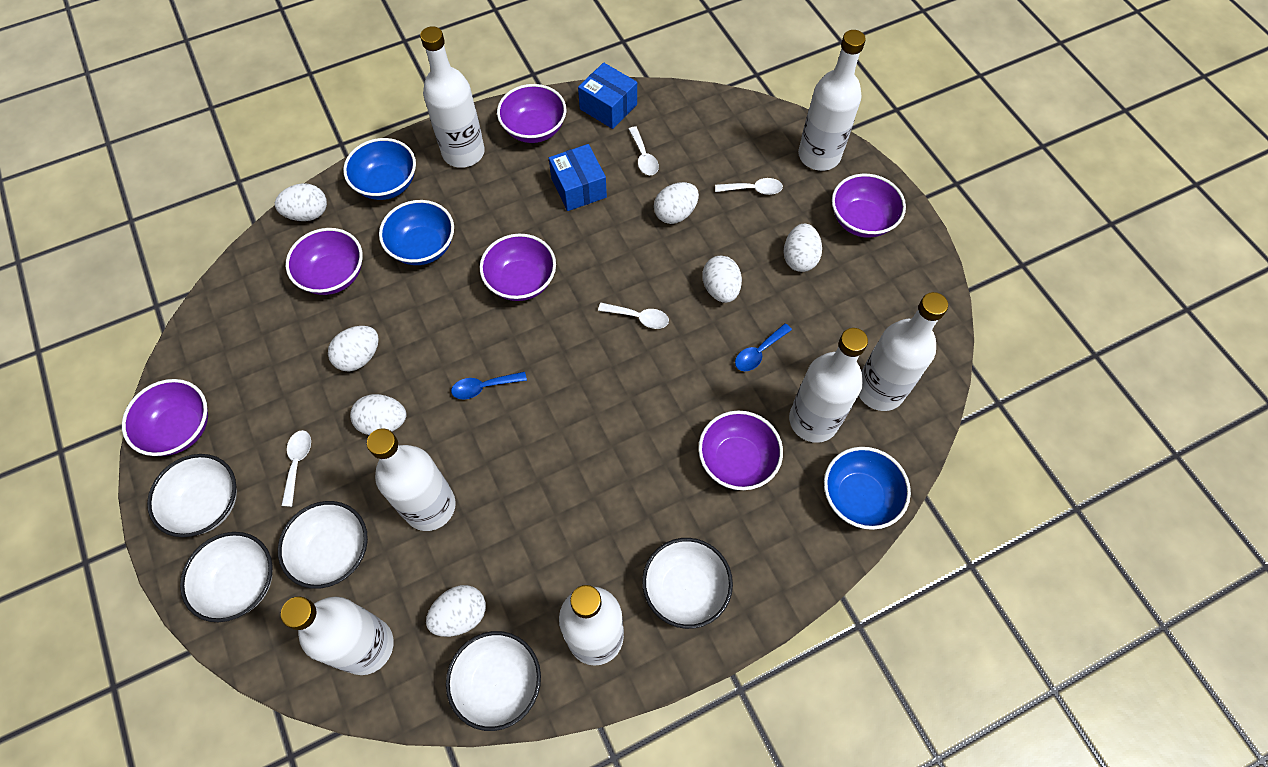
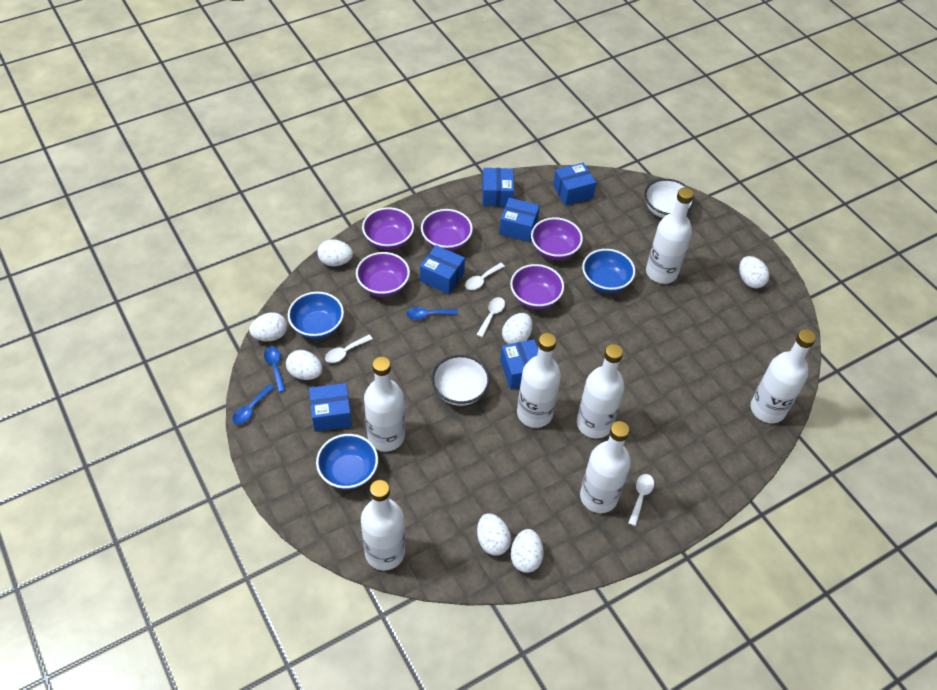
blue box: 2 -> 6
blue spoon: 2 -> 3
purple bowl: 6 -> 5
white bowl: 5 -> 2

